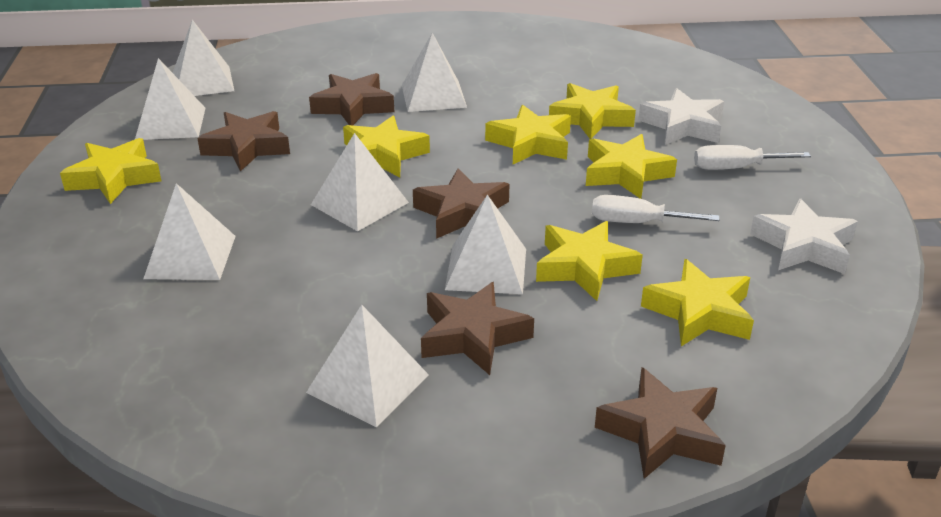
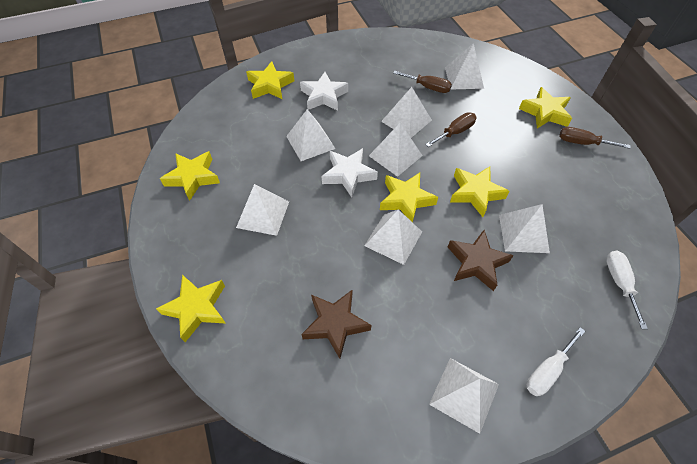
brown screwdriver: 0 -> 3
brown star: 5 -> 2
white pyramid: 7 -> 8
yellow star: 7 -> 6

